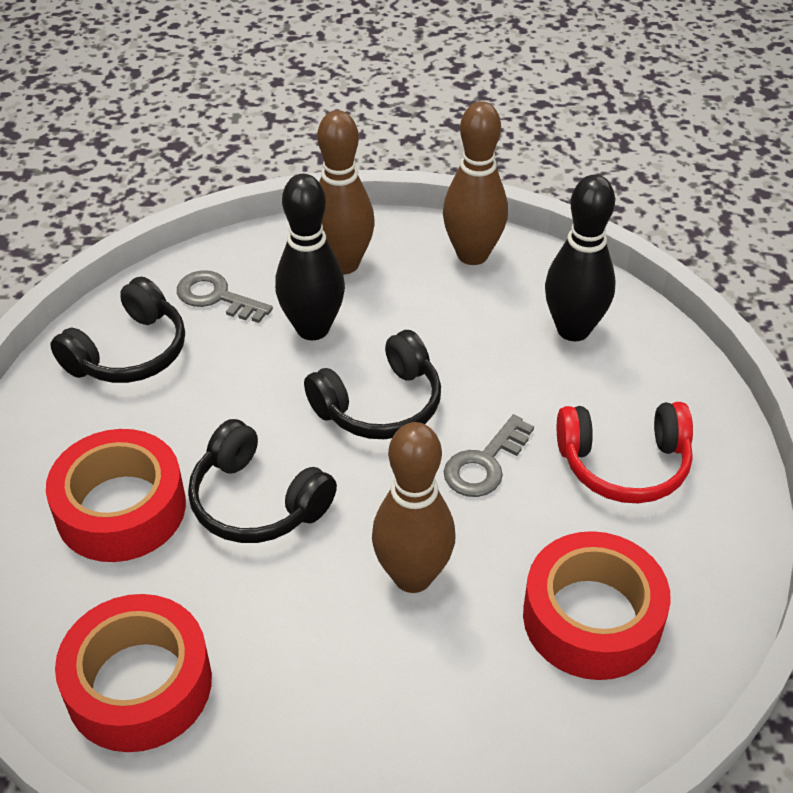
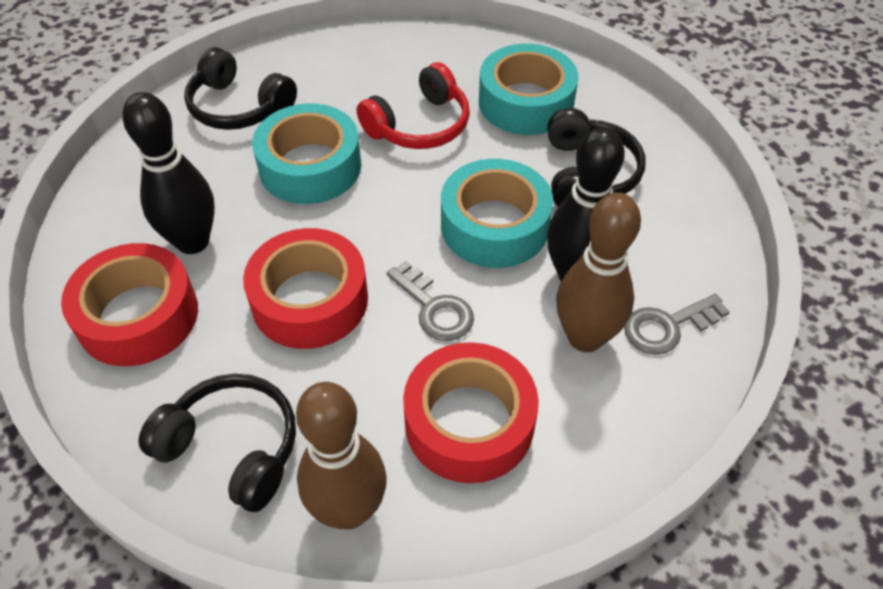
brown bowling pin: 3 -> 2
turquoise tape: 0 -> 3

